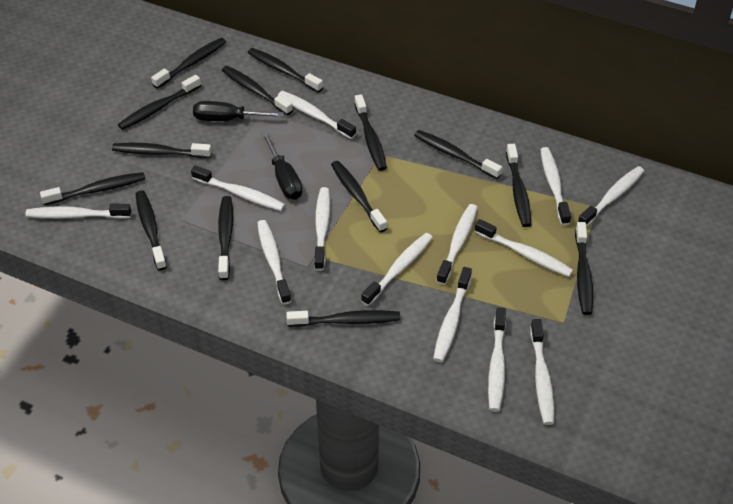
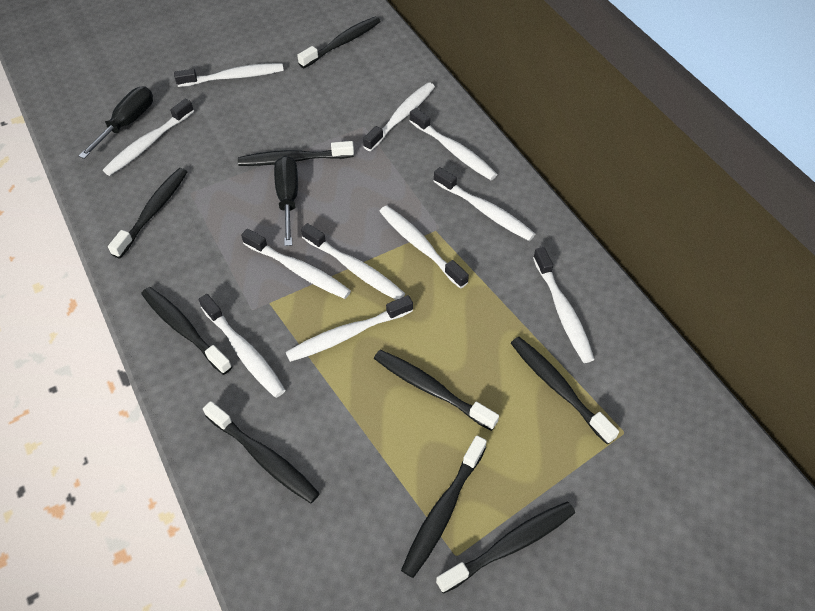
black toothbrush: 14 -> 9
white toothbrush: 13 -> 11

